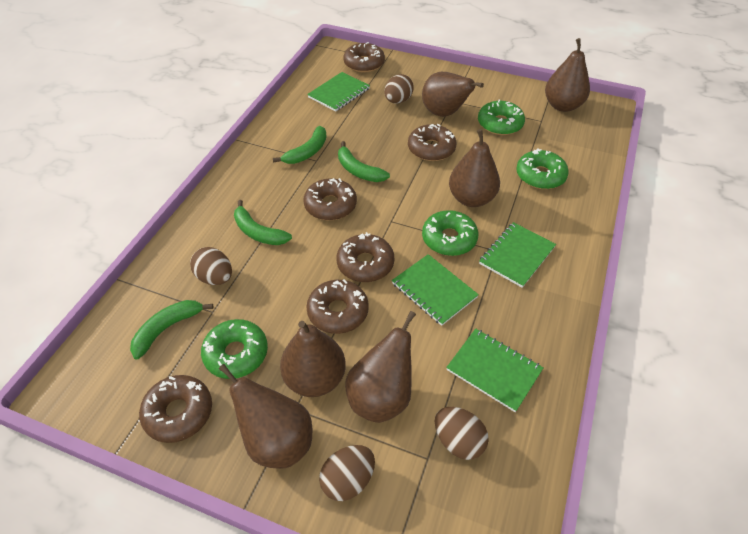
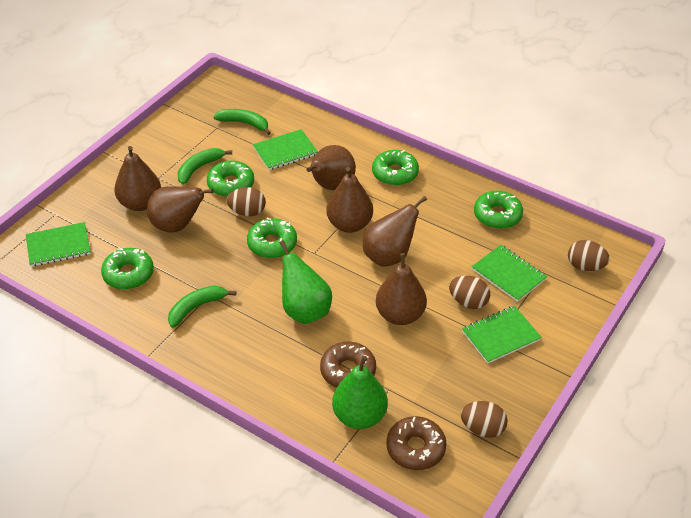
brown donut: 6 -> 2
green banana: 4 -> 3
green donut: 4 -> 5
green pear: 0 -> 2

